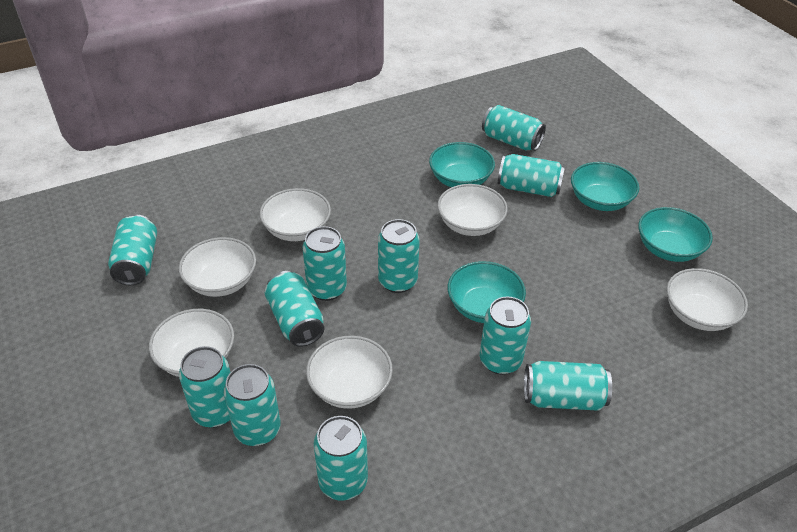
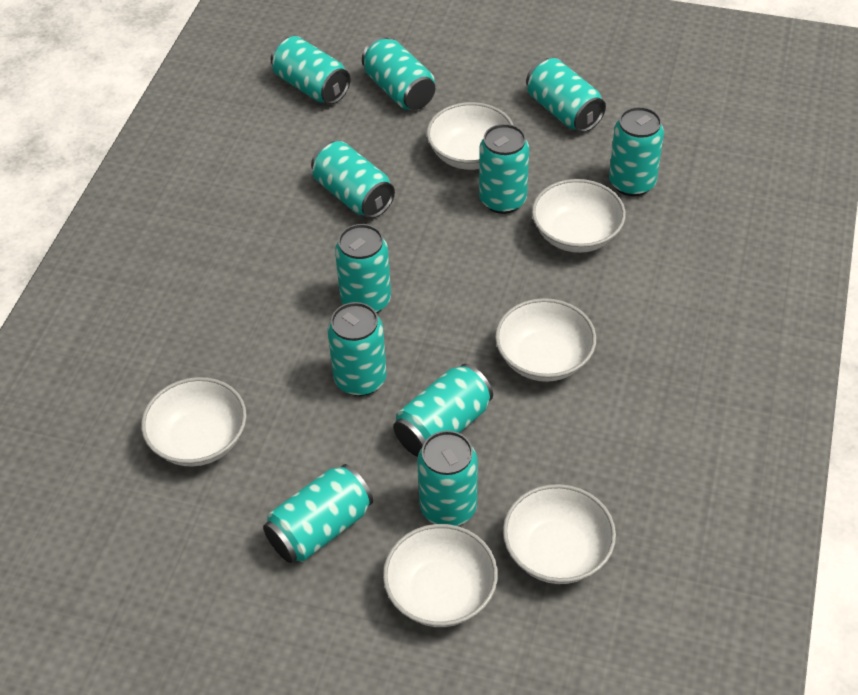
turquoise bowl: 4 -> 0

